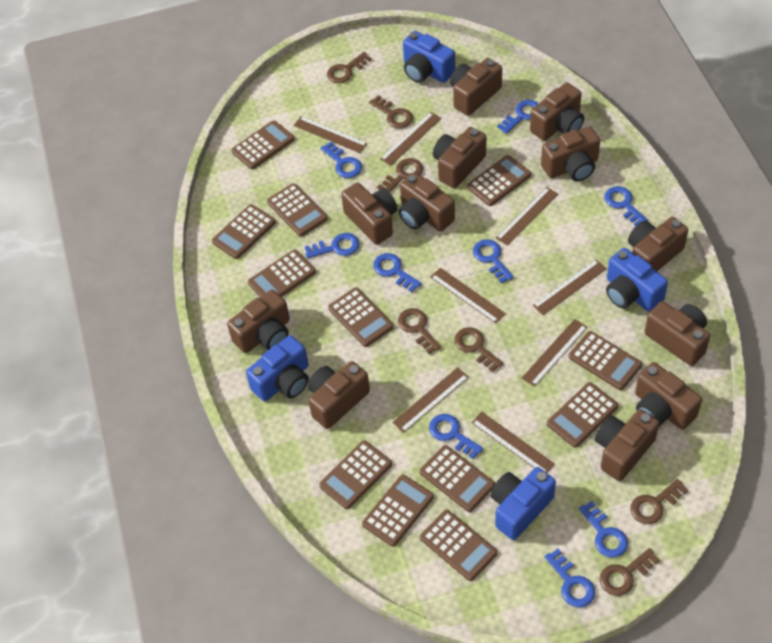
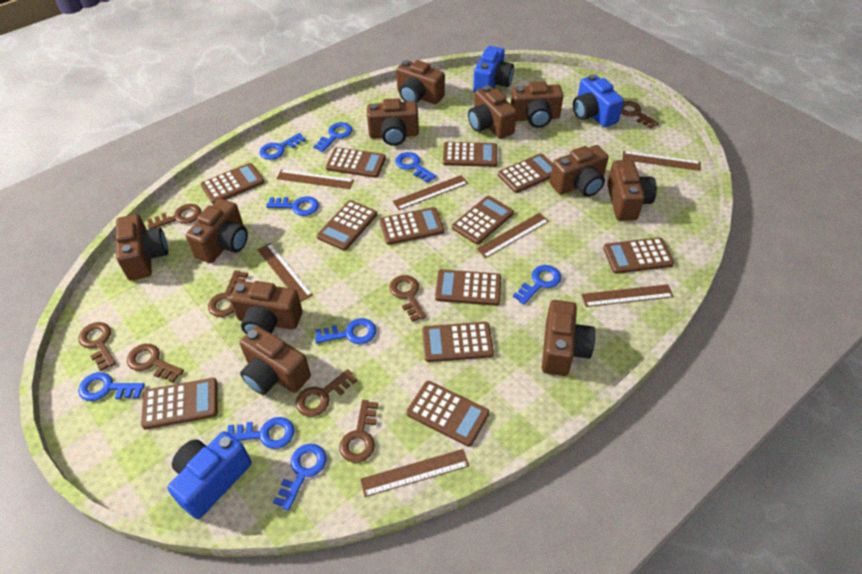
blue camera: 4 -> 3
brown camera: 12 -> 11
brown key: 7 -> 8
brown ruler: 8 -> 7

